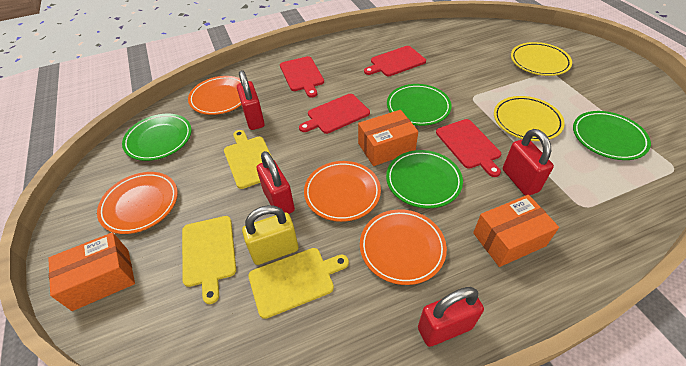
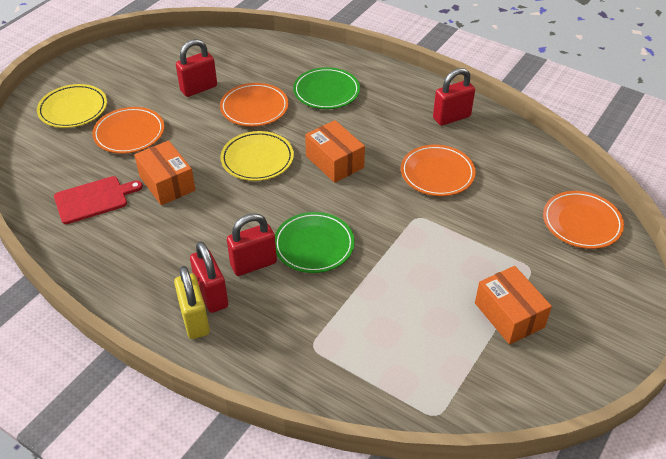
green plate: 4 -> 2
red cutting board: 4 -> 1
yellow cutting board: 3 -> 0

